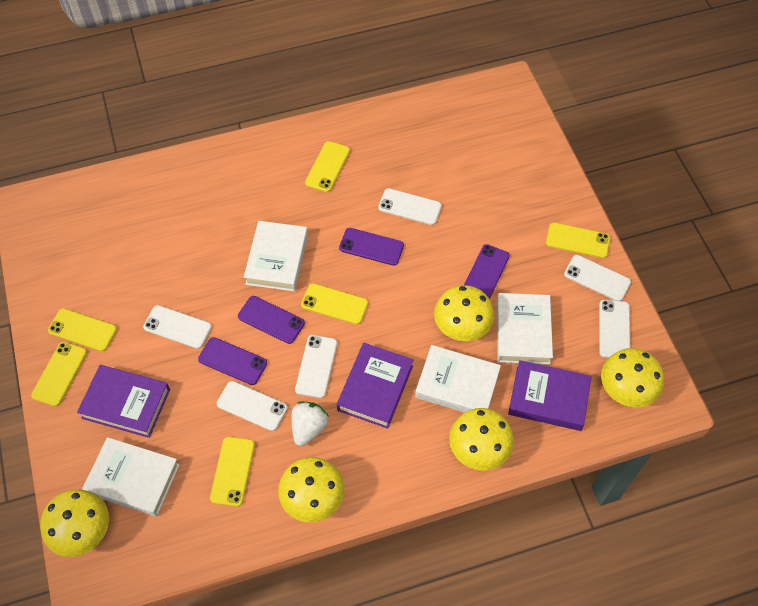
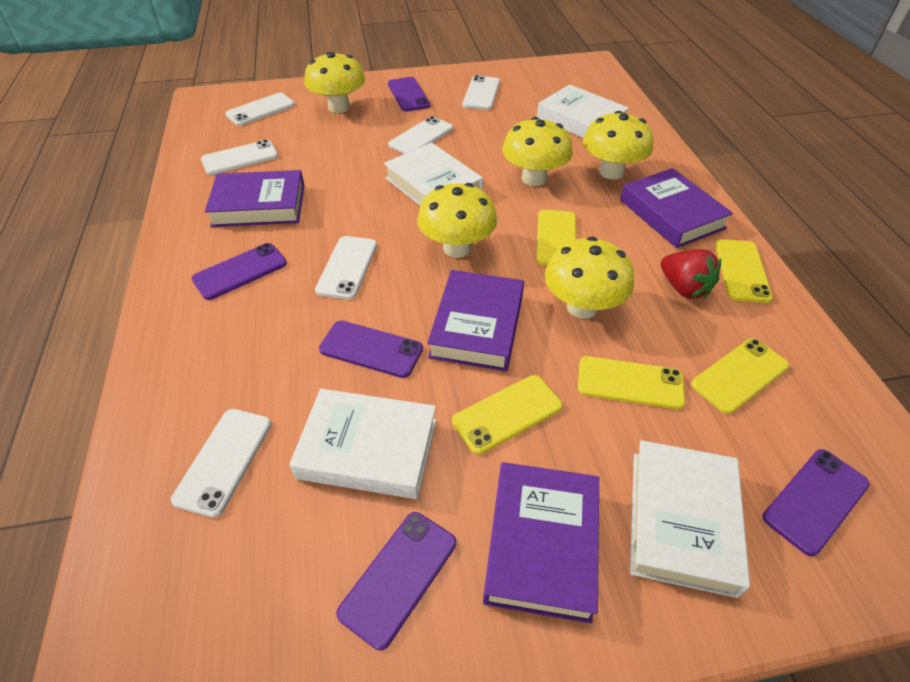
purple book: 3 -> 4
purple phone: 4 -> 5
red strawberry: 0 -> 1
white strawberry: 1 -> 0
yellow phone: 6 -> 5

